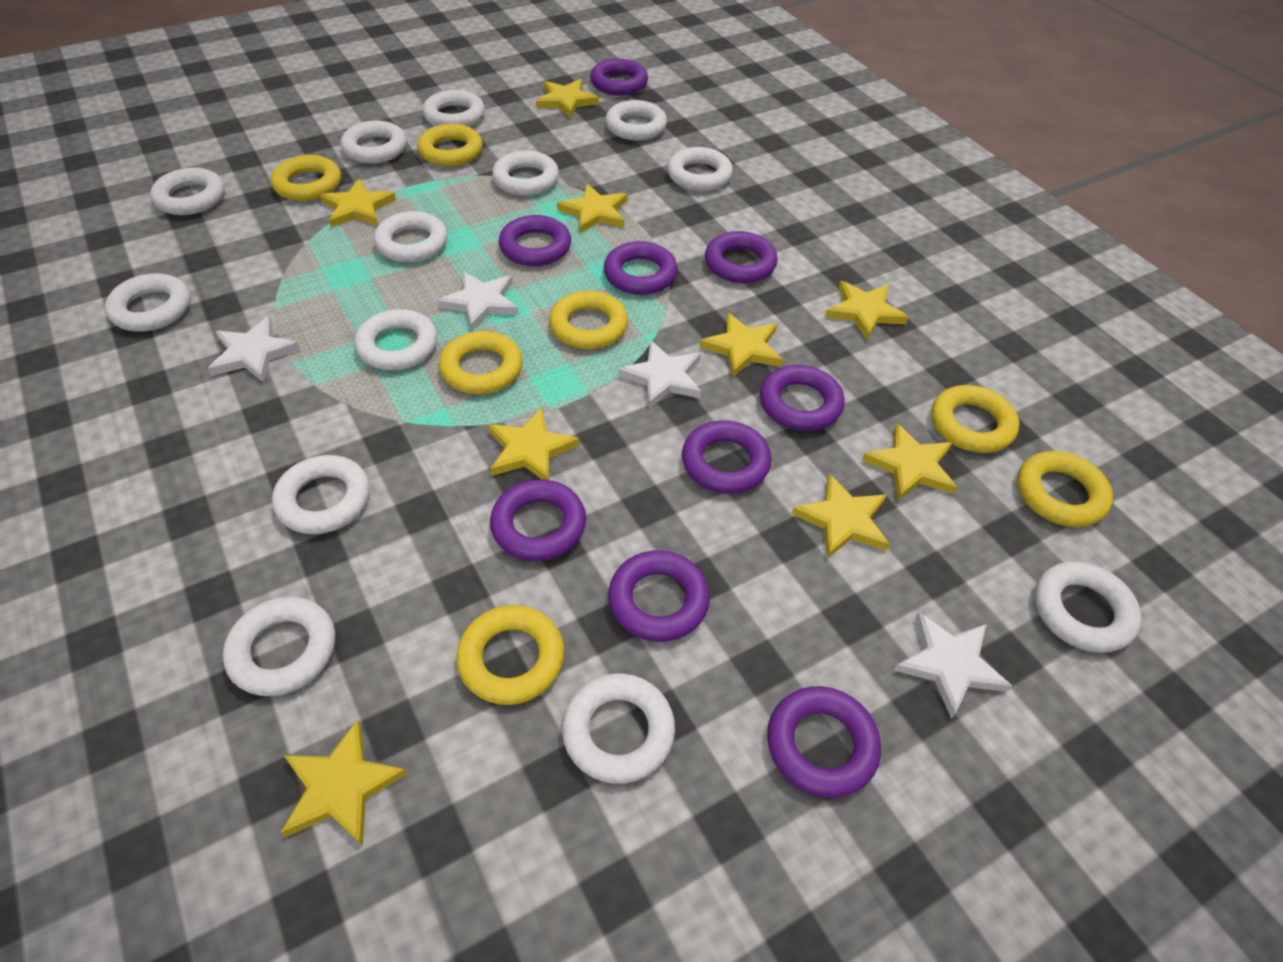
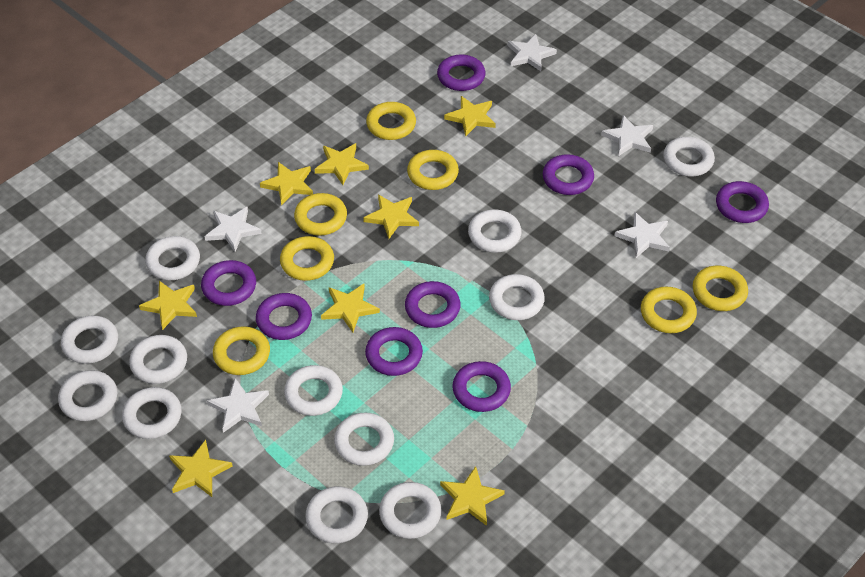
purple ring: 9 -> 8
white ring: 13 -> 12
white star: 4 -> 5
yellow star: 9 -> 8

